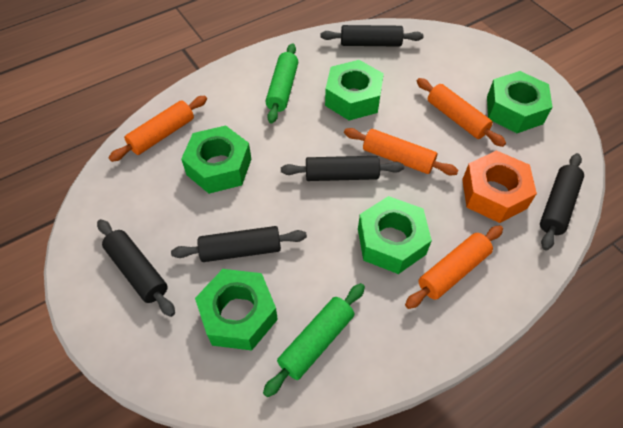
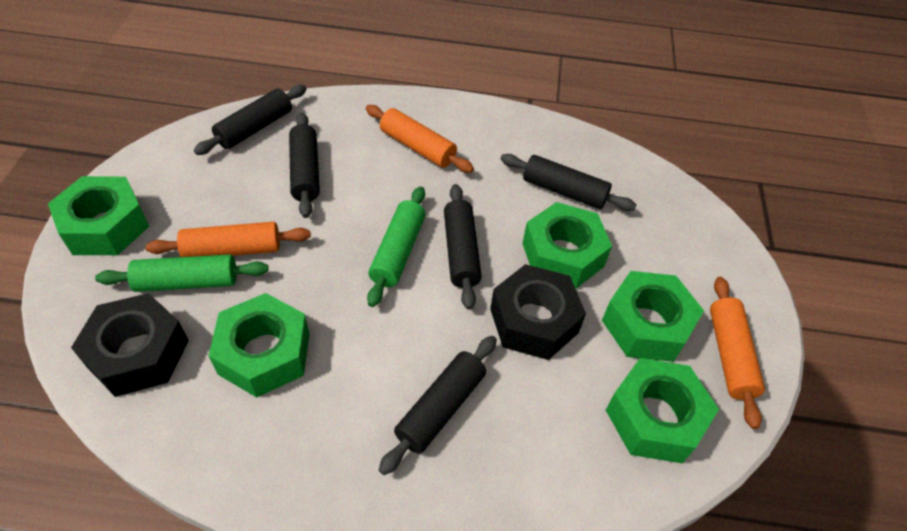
black nut: 0 -> 2
orange nut: 1 -> 0
orange rolling pin: 4 -> 3

